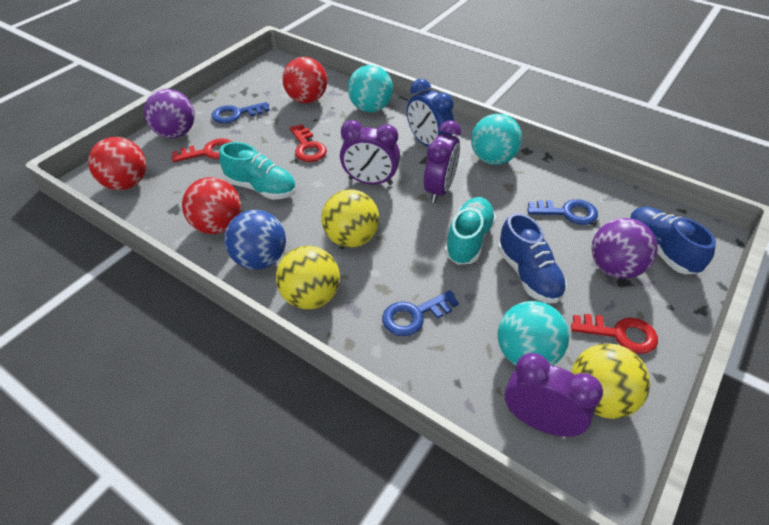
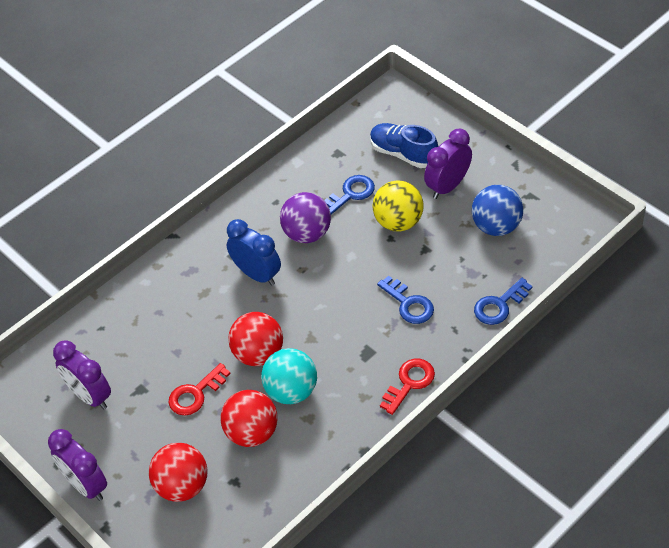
blue shoe: 2 -> 1
purple ball: 2 -> 1
red key: 3 -> 2
turquoise ball: 3 -> 1
turquoise shoe: 2 -> 0
yellow ball: 3 -> 1

